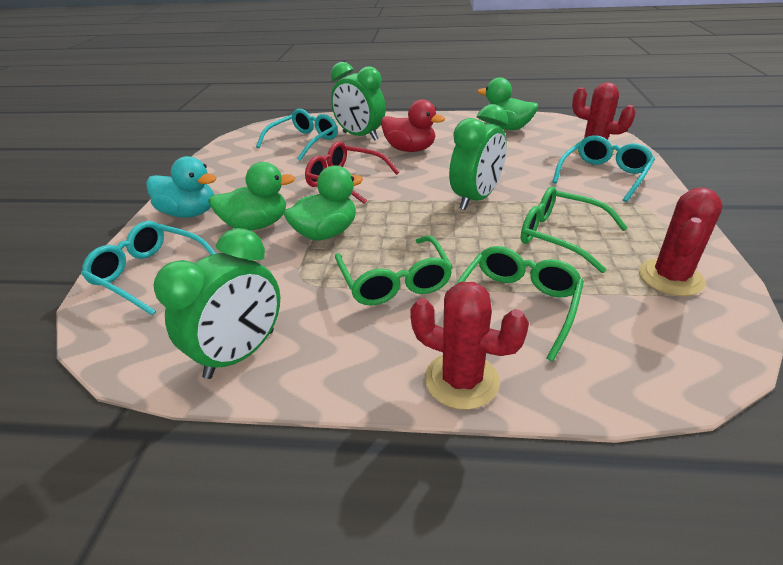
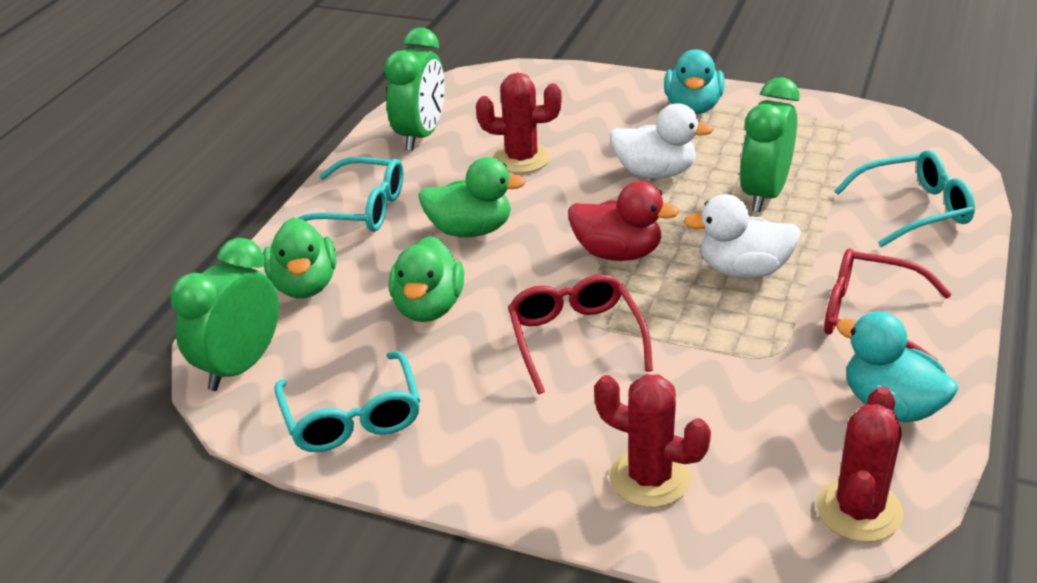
green glasses: 3 -> 0
red glasses: 1 -> 2
turquoise duck: 1 -> 2
white duck: 0 -> 2

